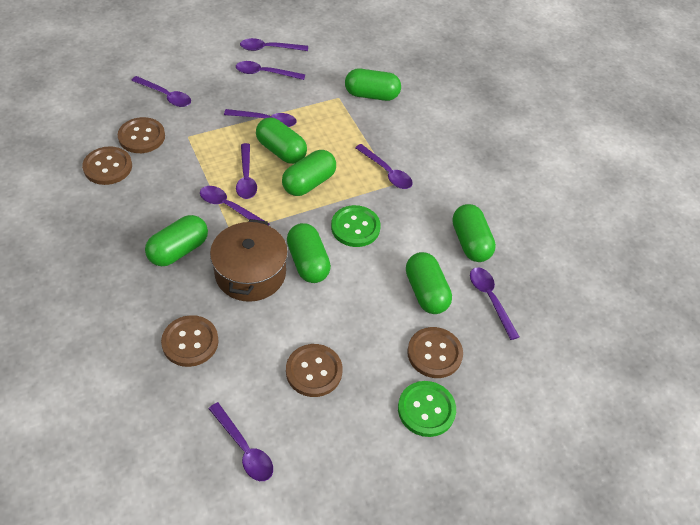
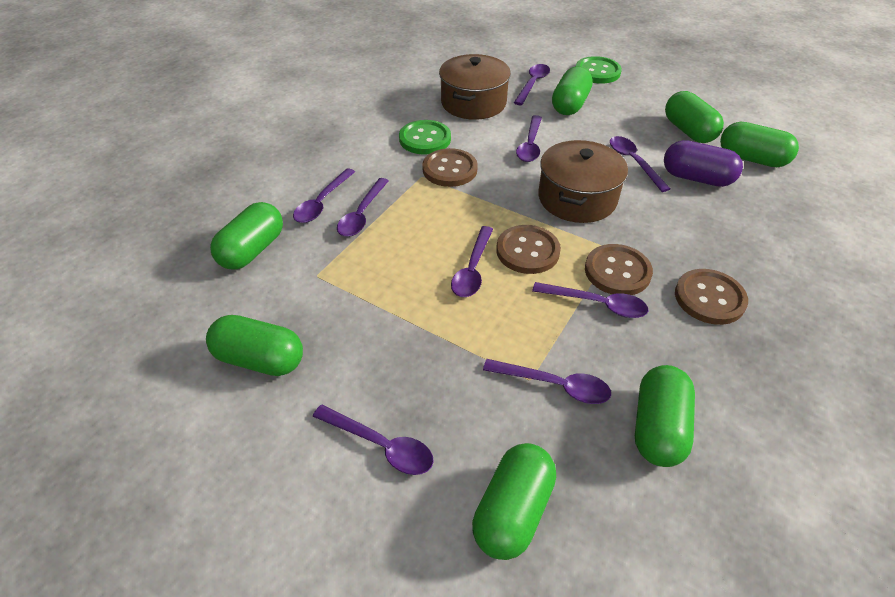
brown button: 5 -> 4
brown pot: 1 -> 2
purple capsule: 0 -> 1

